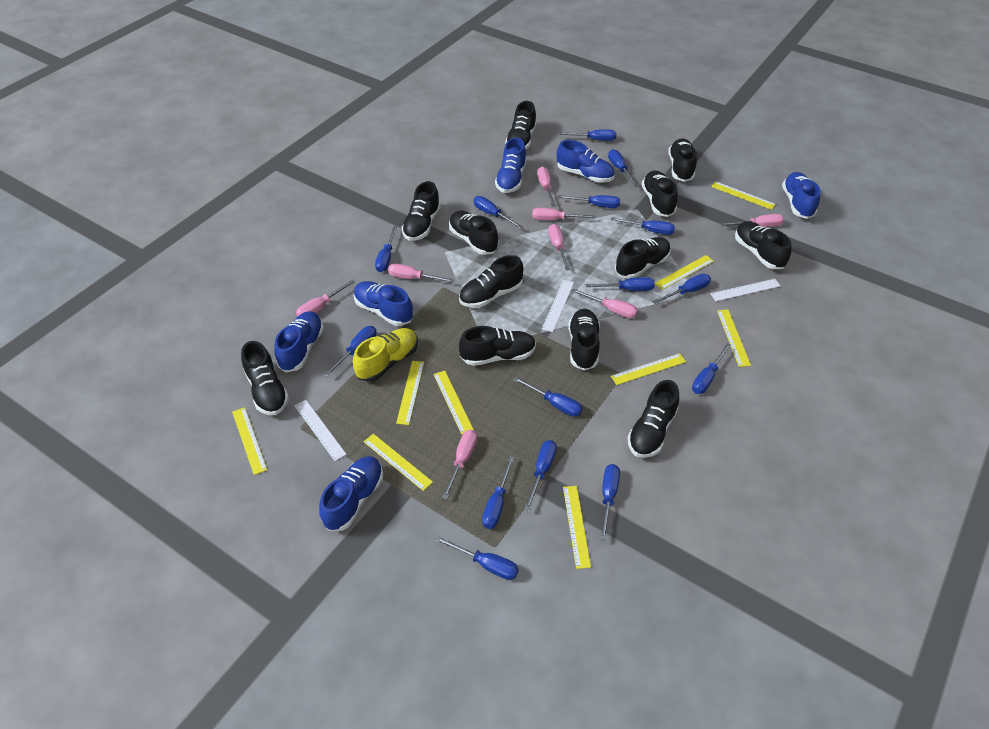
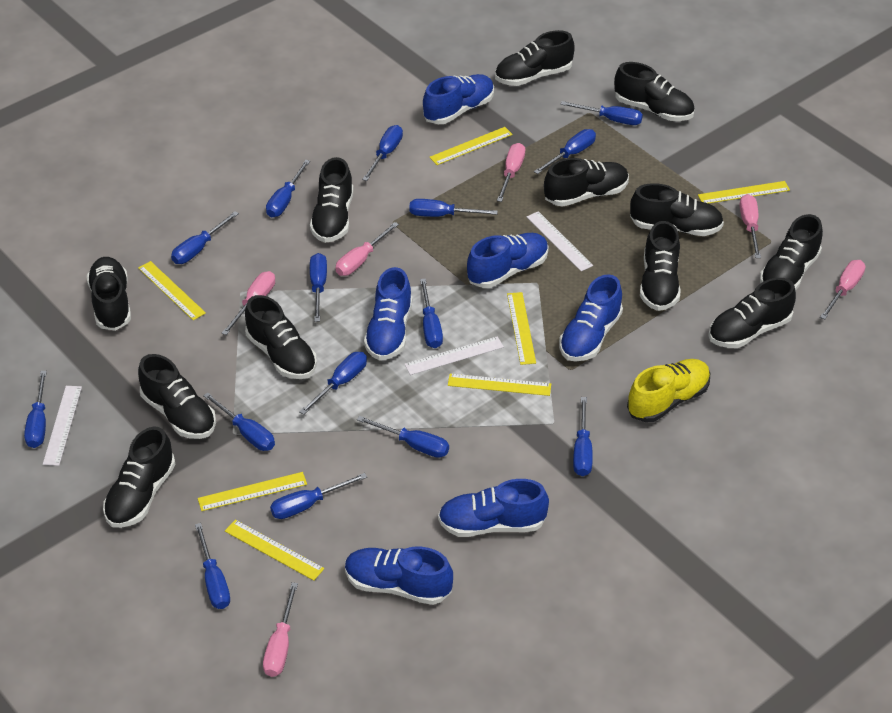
pink screwdriver: 8 -> 6
yellow ruler: 9 -> 7

